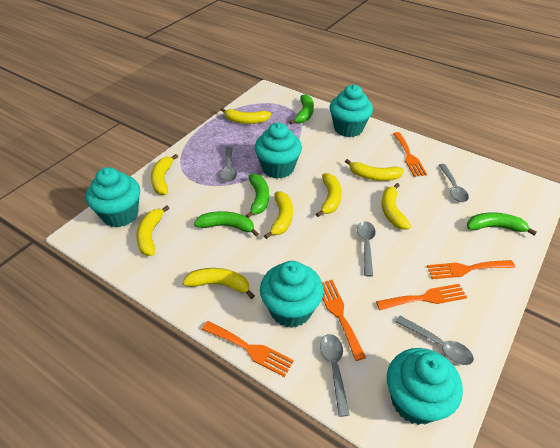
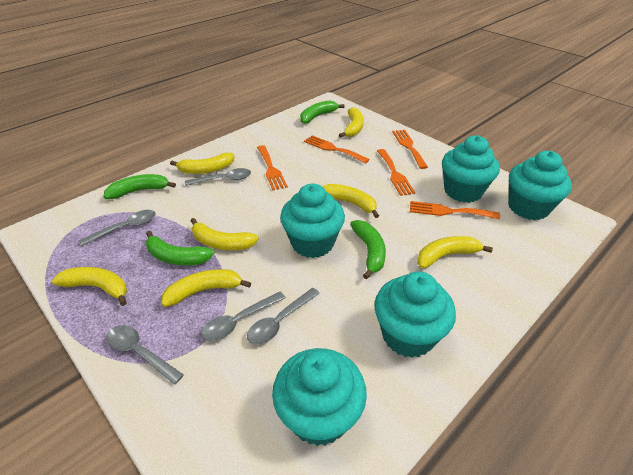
yellow banana: 8 -> 7

